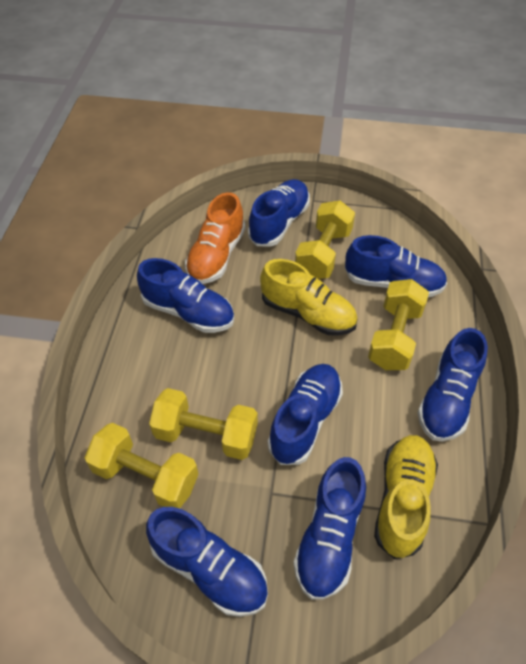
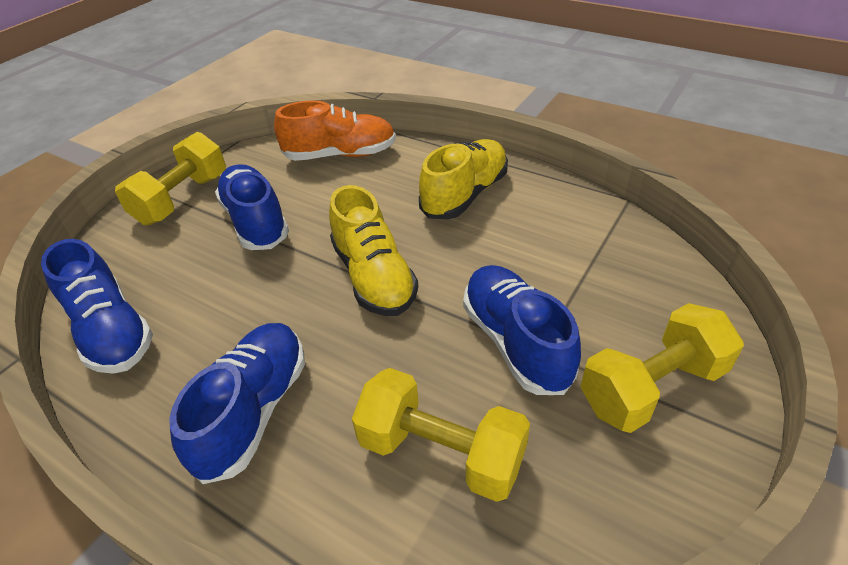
blue shoe: 7 -> 4
yellow dumbbell: 4 -> 3

